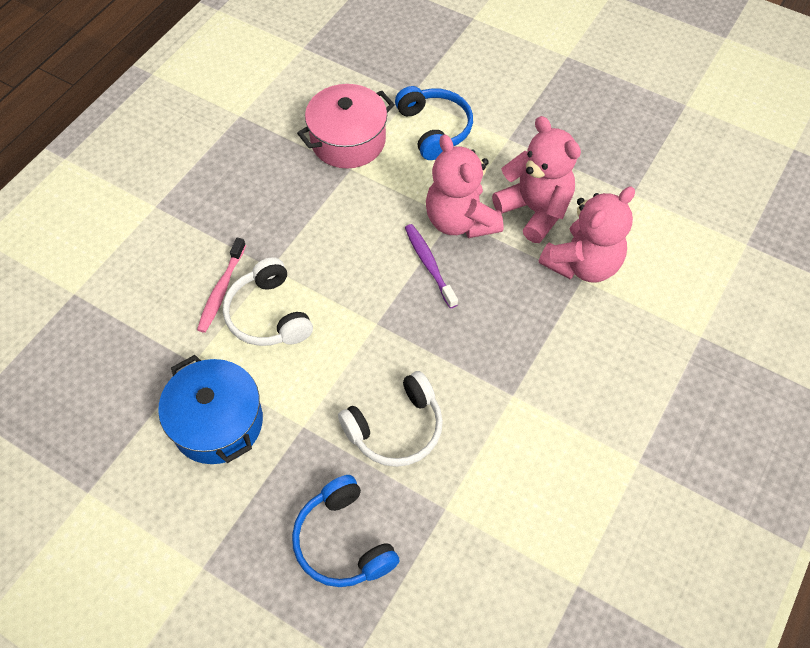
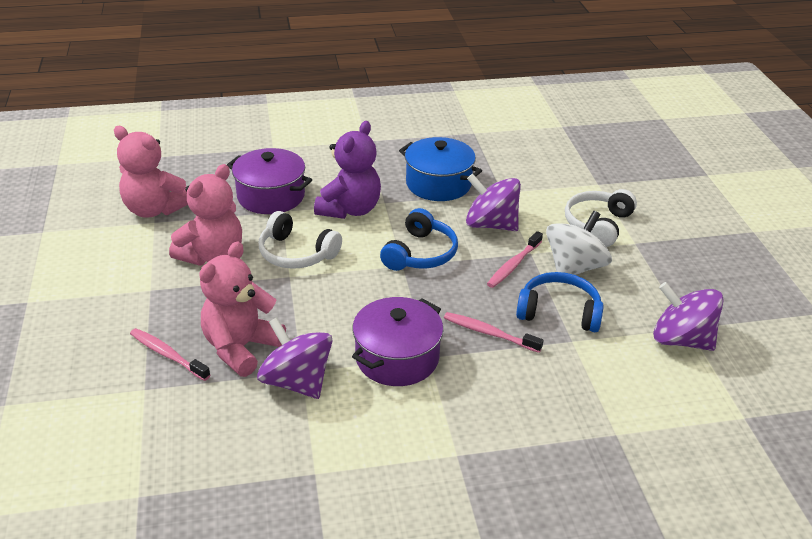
pink pot: 1 -> 0
pink toothbrush: 1 -> 3
purple pot: 0 -> 2
purple spinning top: 0 -> 3
purple teddy bear: 0 -> 1
purple toothbrush: 1 -> 0
white spinning top: 0 -> 1

